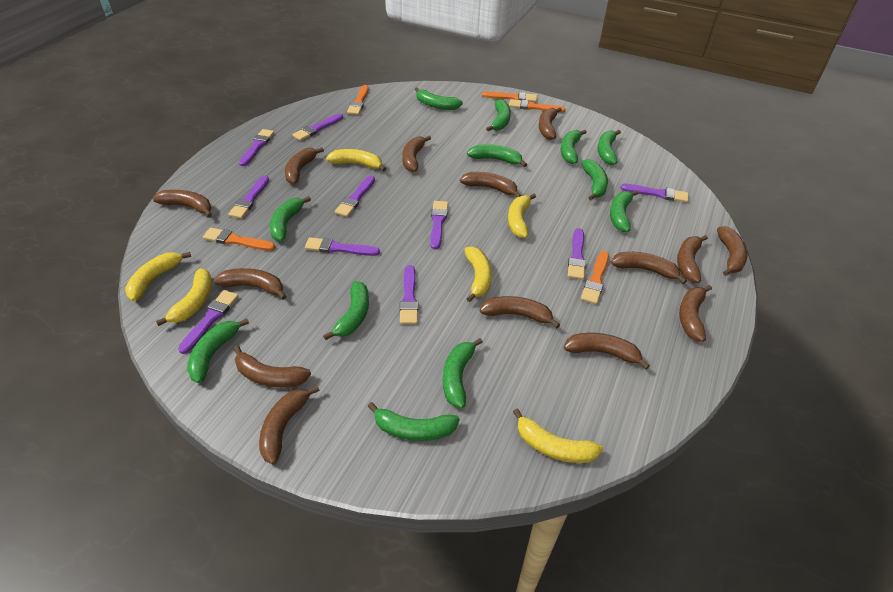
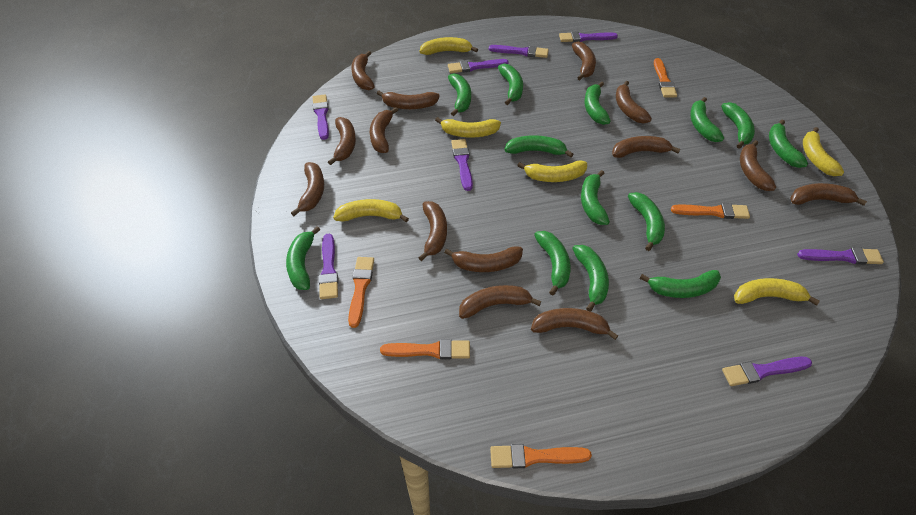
green banana: 12 -> 13
purple brush: 10 -> 8

